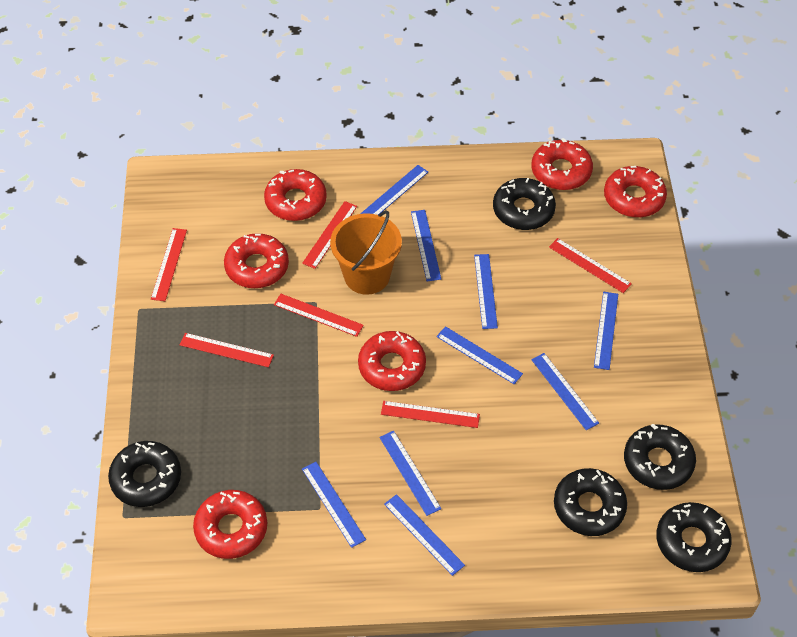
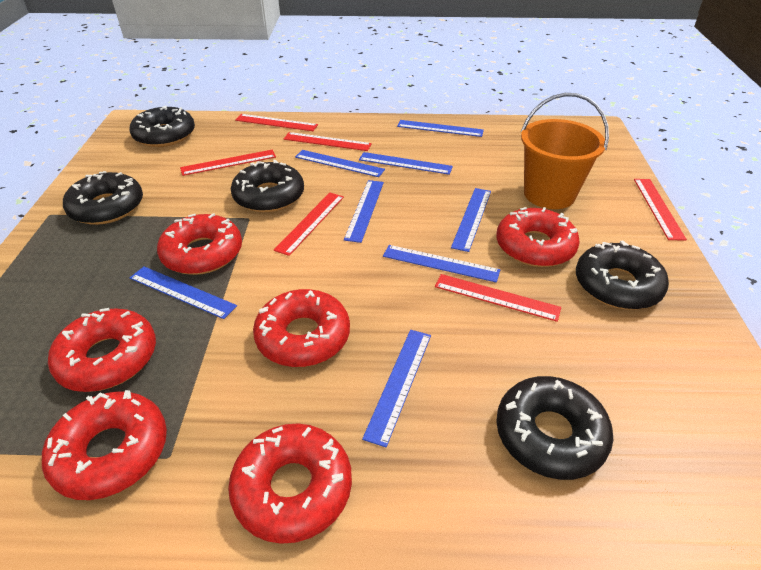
blue ruler: 9 -> 8

